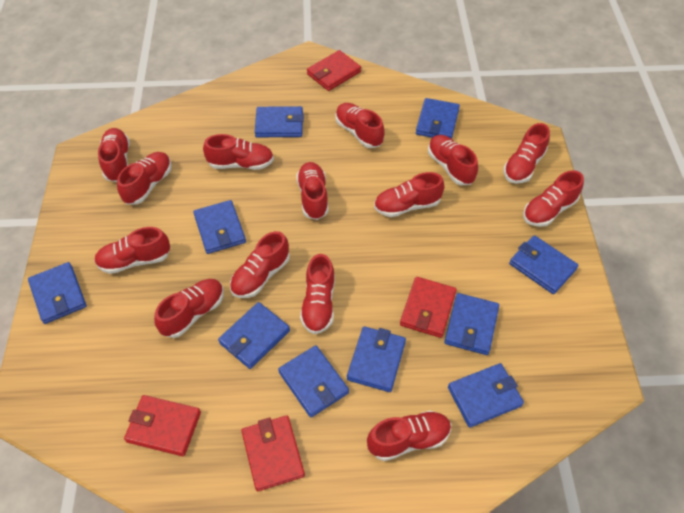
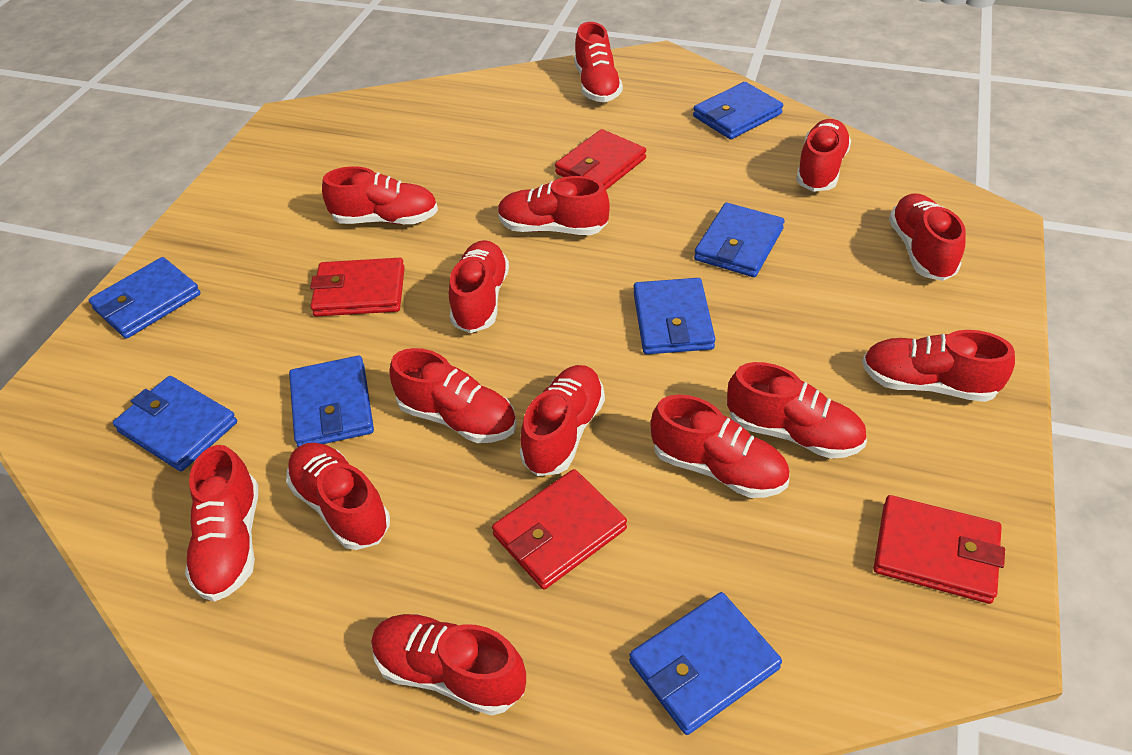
blue wallet: 10 -> 7

